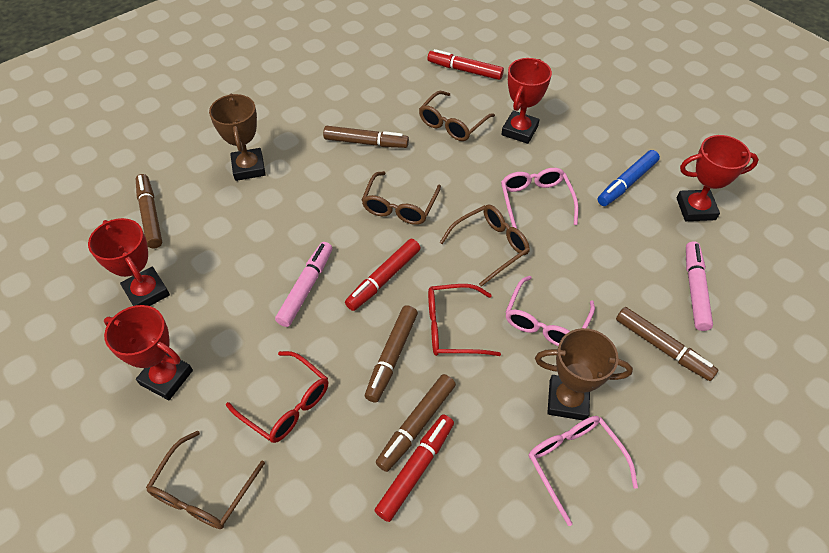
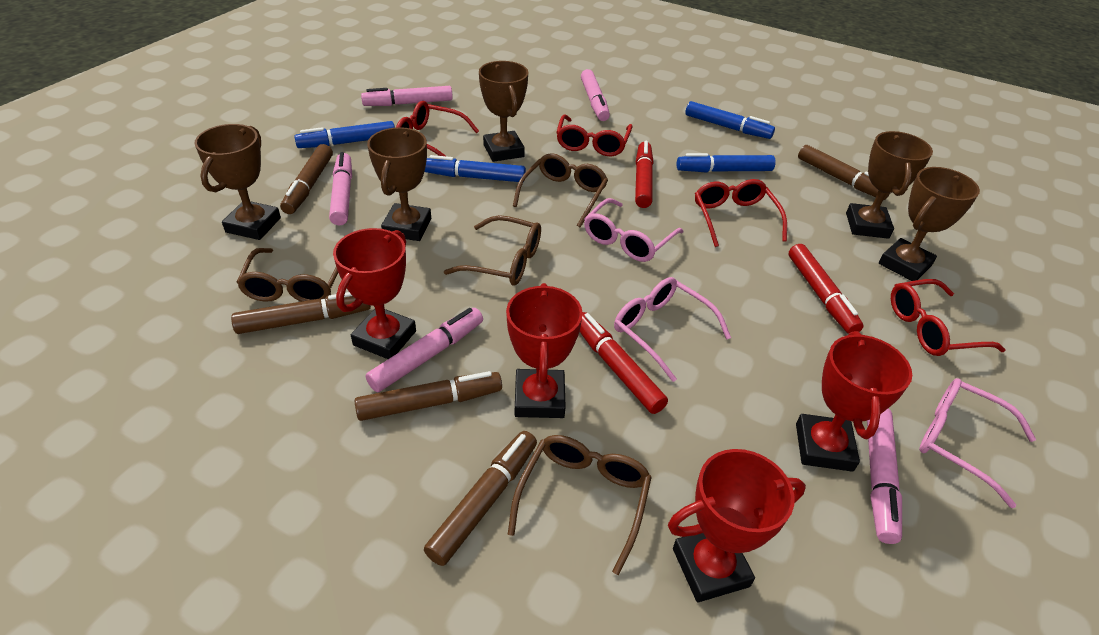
blue marker: 1 -> 4
brown trophy: 2 -> 5
pink marker: 2 -> 5
red glasses: 2 -> 4

